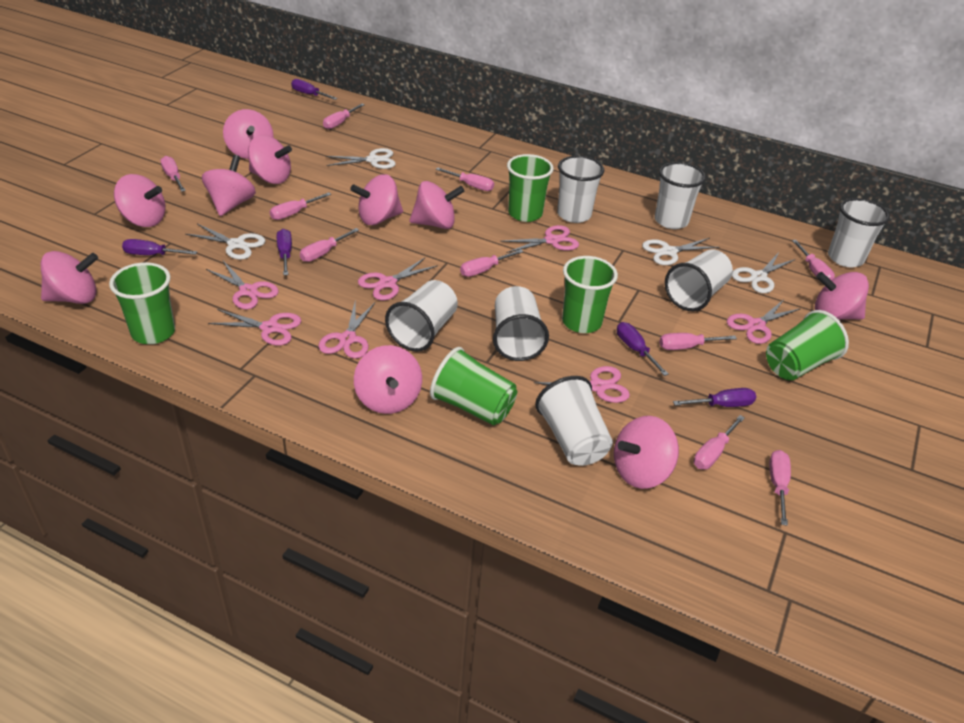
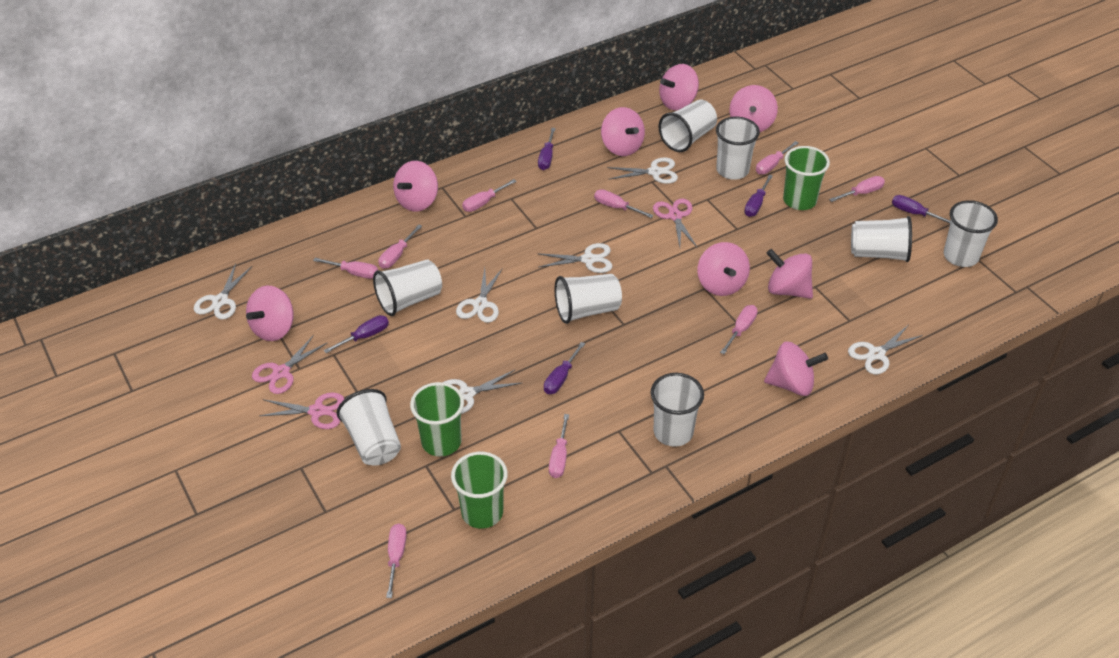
green cup: 5 -> 3
pink scissors: 7 -> 3
pink screwdriver: 10 -> 9
pink spinning top: 10 -> 8
white cup: 7 -> 8
white scissors: 4 -> 6

